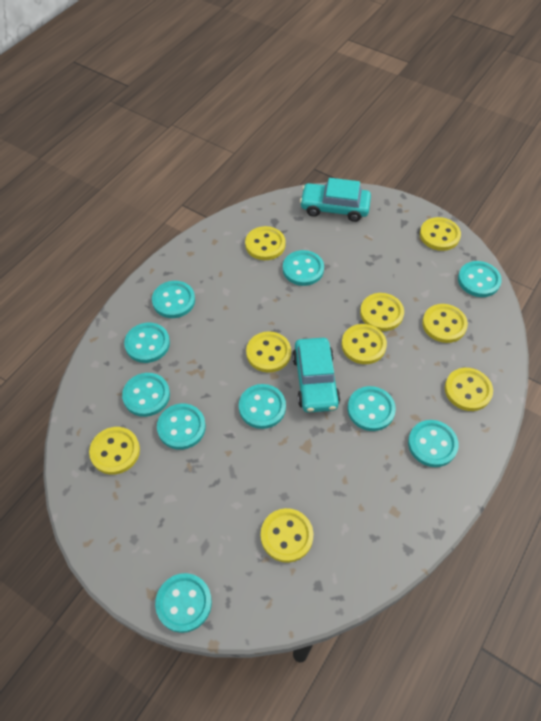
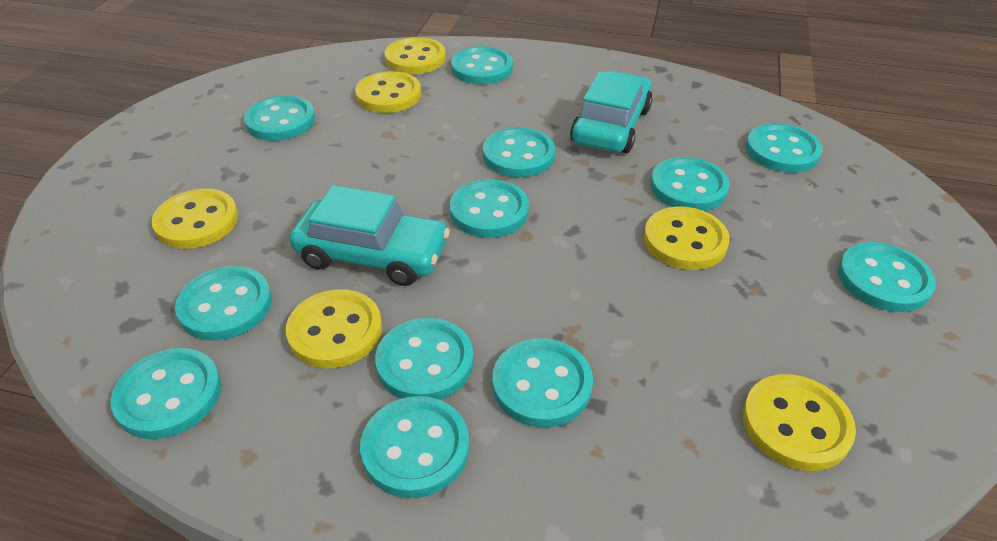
turquoise button: 10 -> 12
yellow button: 9 -> 6

